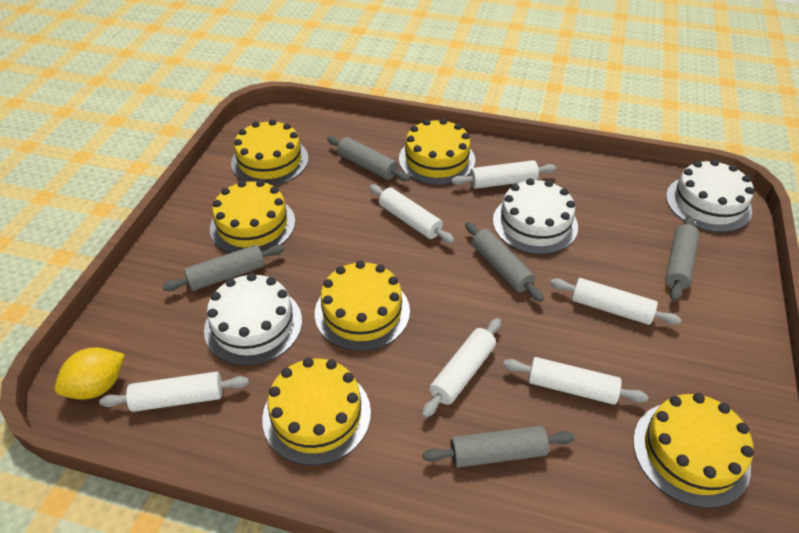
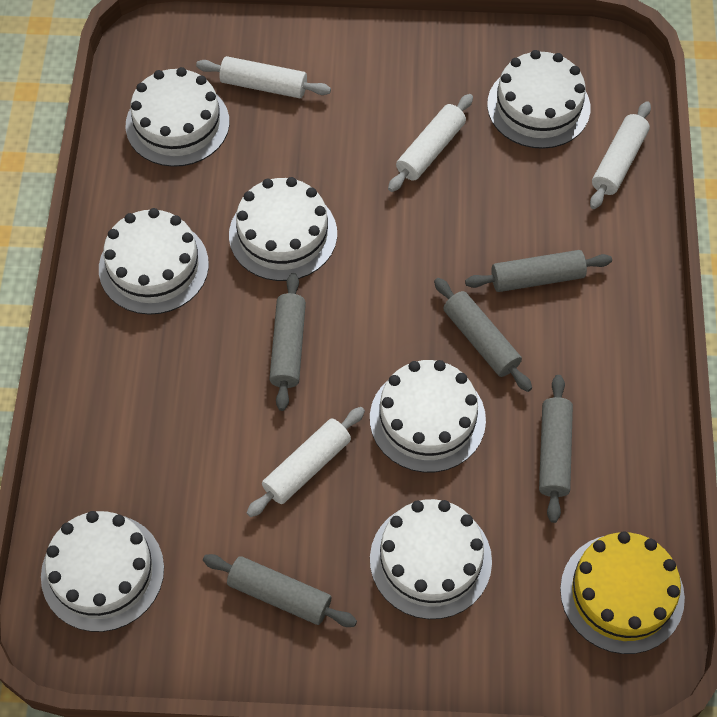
white cake: 3 -> 7
white rolling pin: 6 -> 4
yellow cake: 6 -> 1
yellow lemon: 1 -> 0

